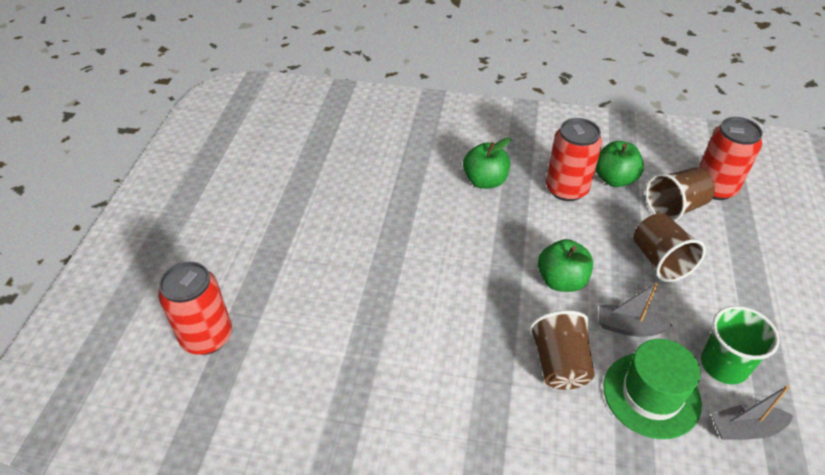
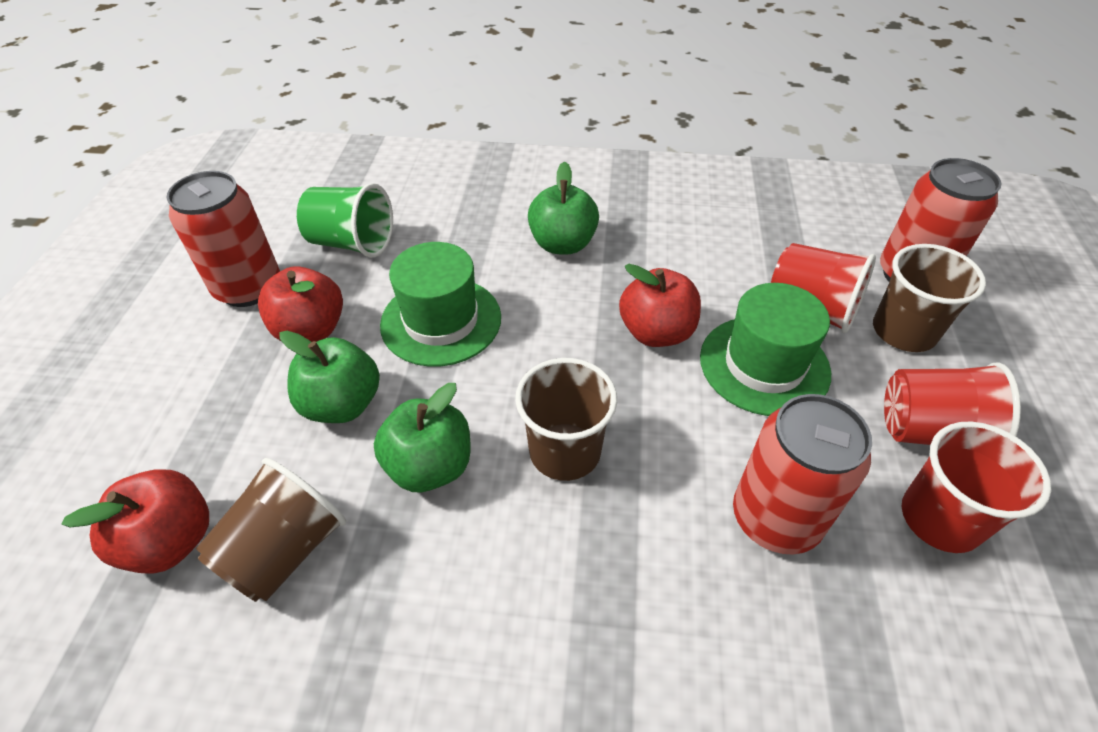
green hat: 1 -> 2
grey boat: 2 -> 0
red apple: 0 -> 3
red cup: 0 -> 3

